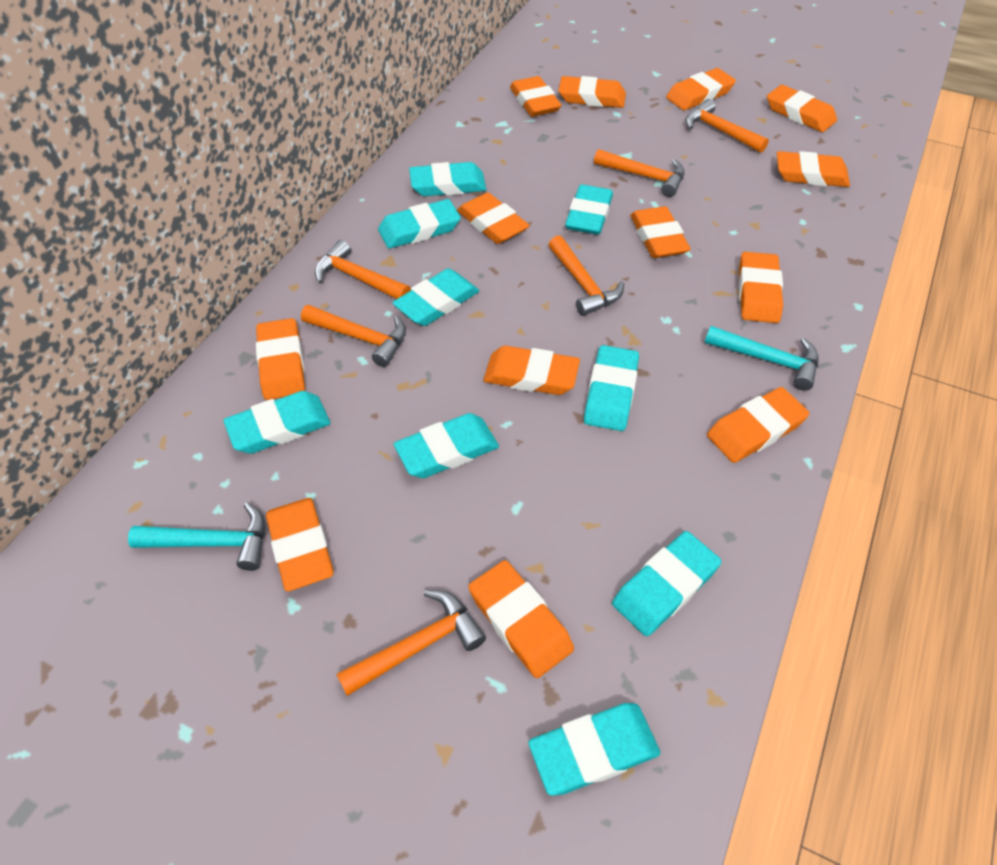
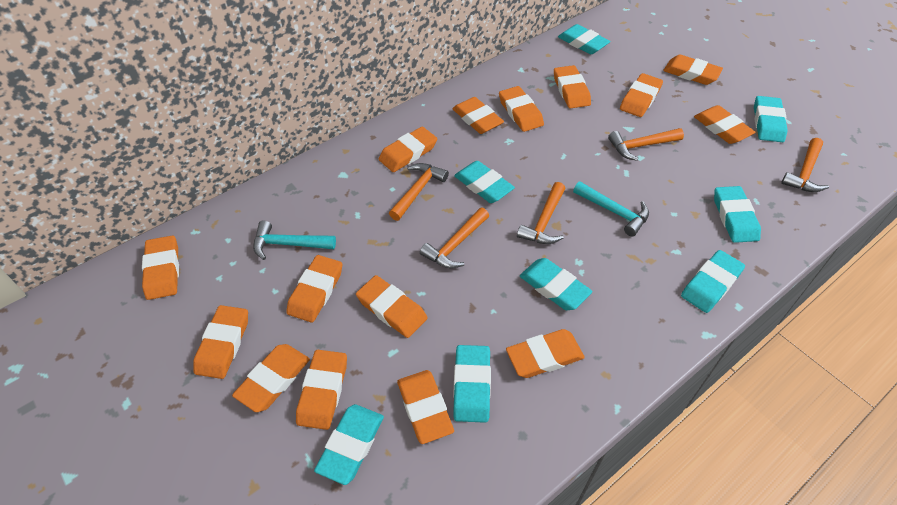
orange eraser: 13 -> 15
orange hammer: 6 -> 5
turquoise eraser: 9 -> 8

